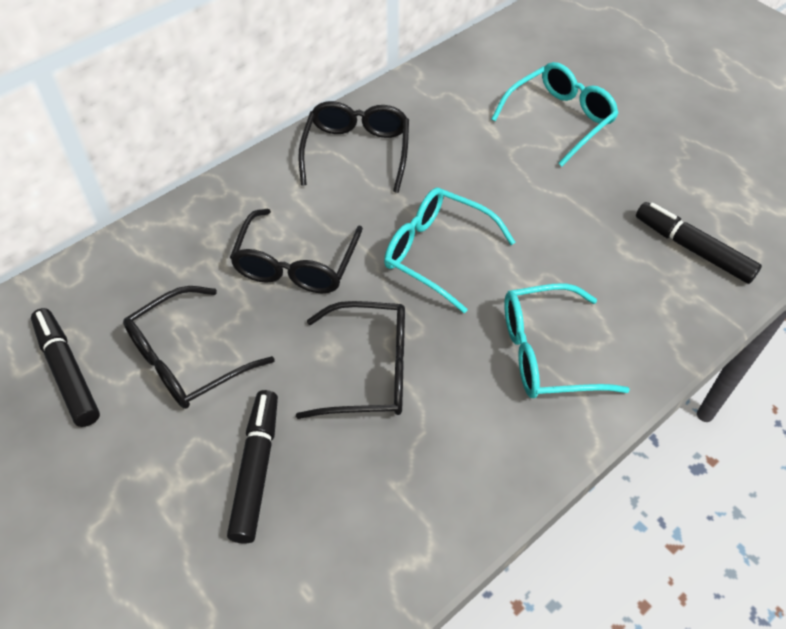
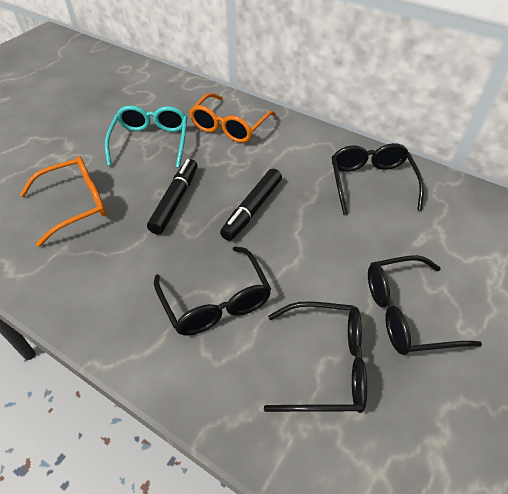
black marker: 3 -> 2
orange glasses: 0 -> 2
turquoise glasses: 3 -> 1

